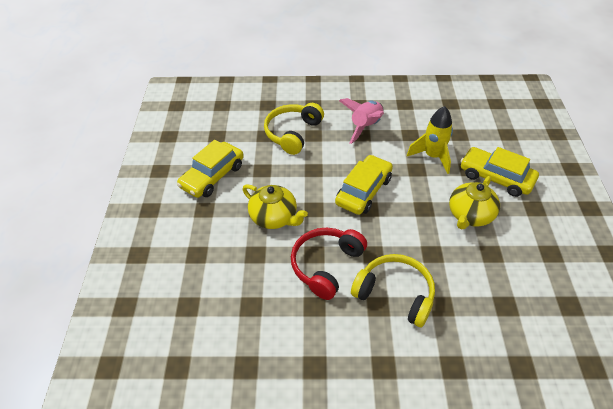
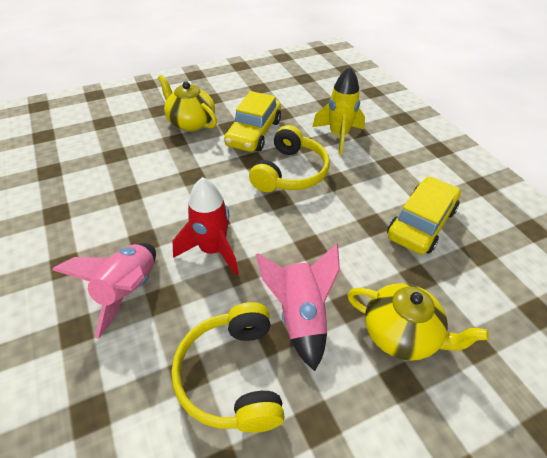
pink rocket: 1 -> 2
red headphones: 1 -> 0
red rocket: 0 -> 1
yellow car: 3 -> 2

